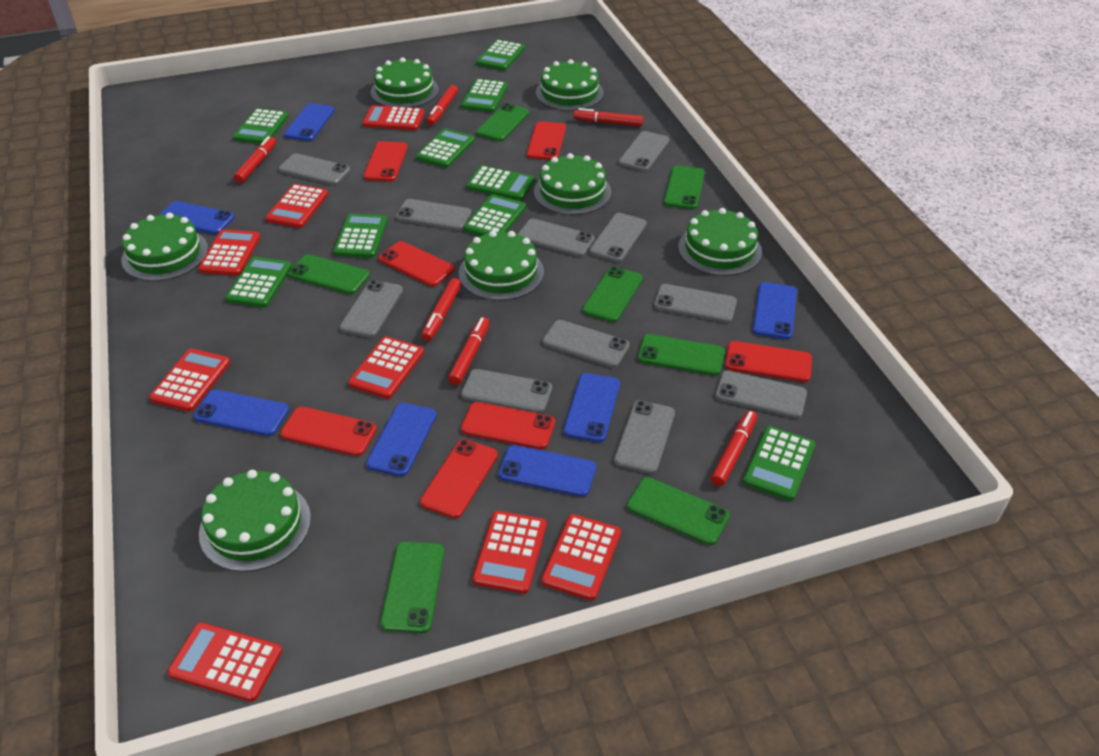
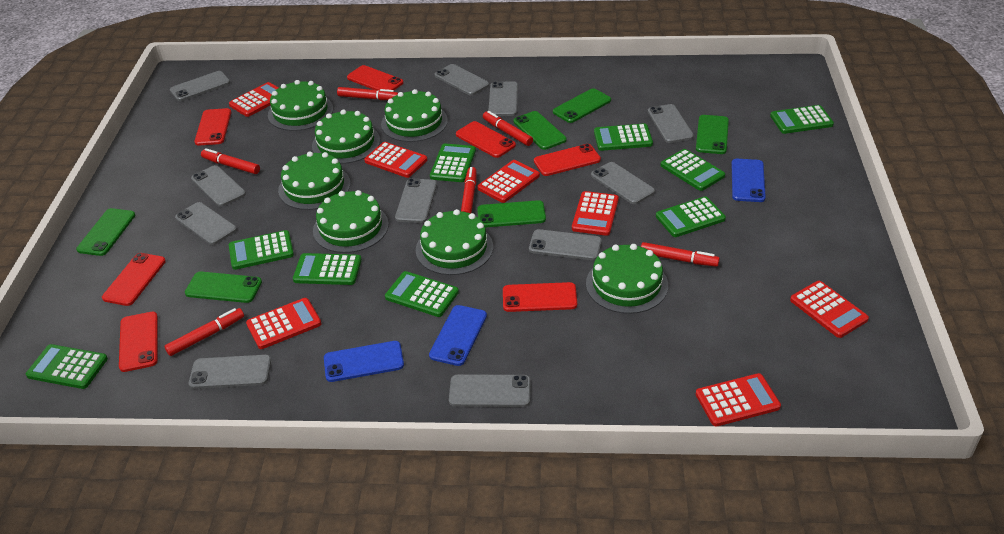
blue phone: 7 -> 3
green phone: 7 -> 6
red calculator: 8 -> 7

